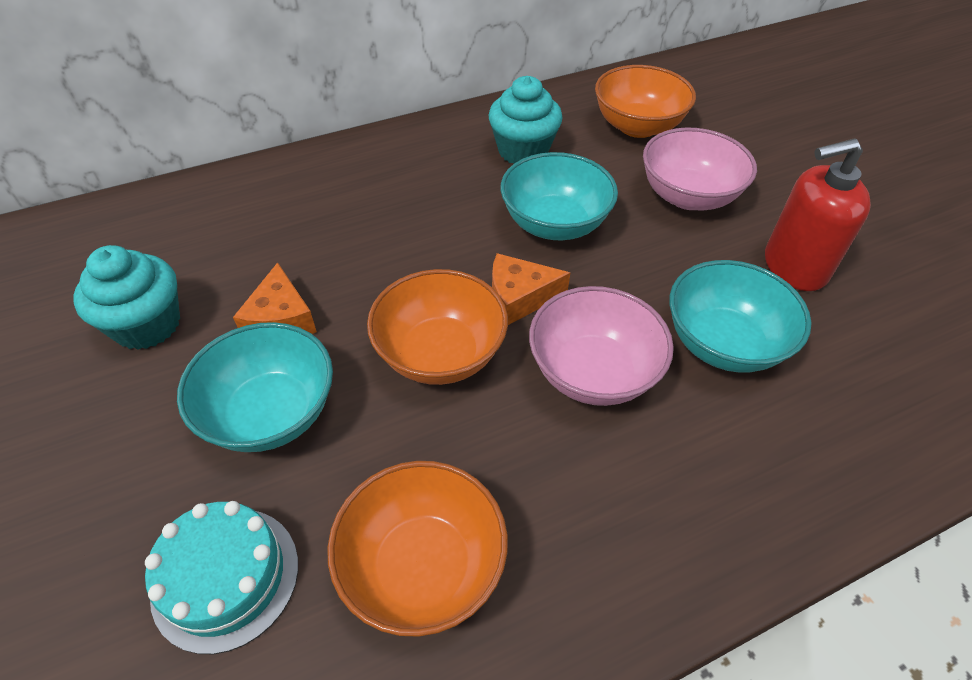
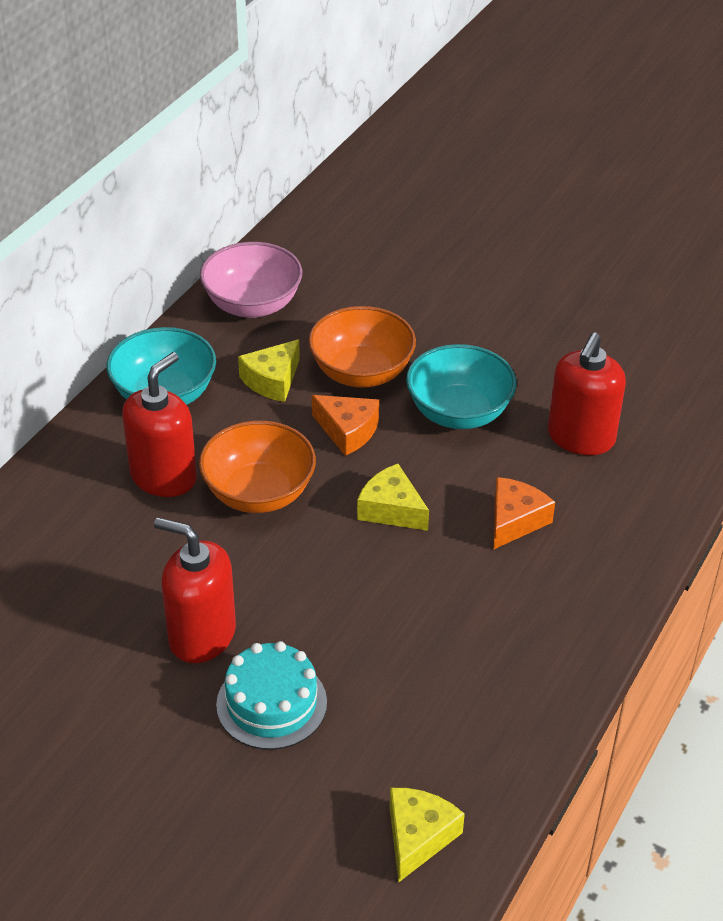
orange bowl: 3 -> 2
pink bowl: 2 -> 1
red soap dispenser: 1 -> 3
turquoise bowl: 3 -> 2
turquoise cupcake: 2 -> 0
yellow cheese: 0 -> 3

